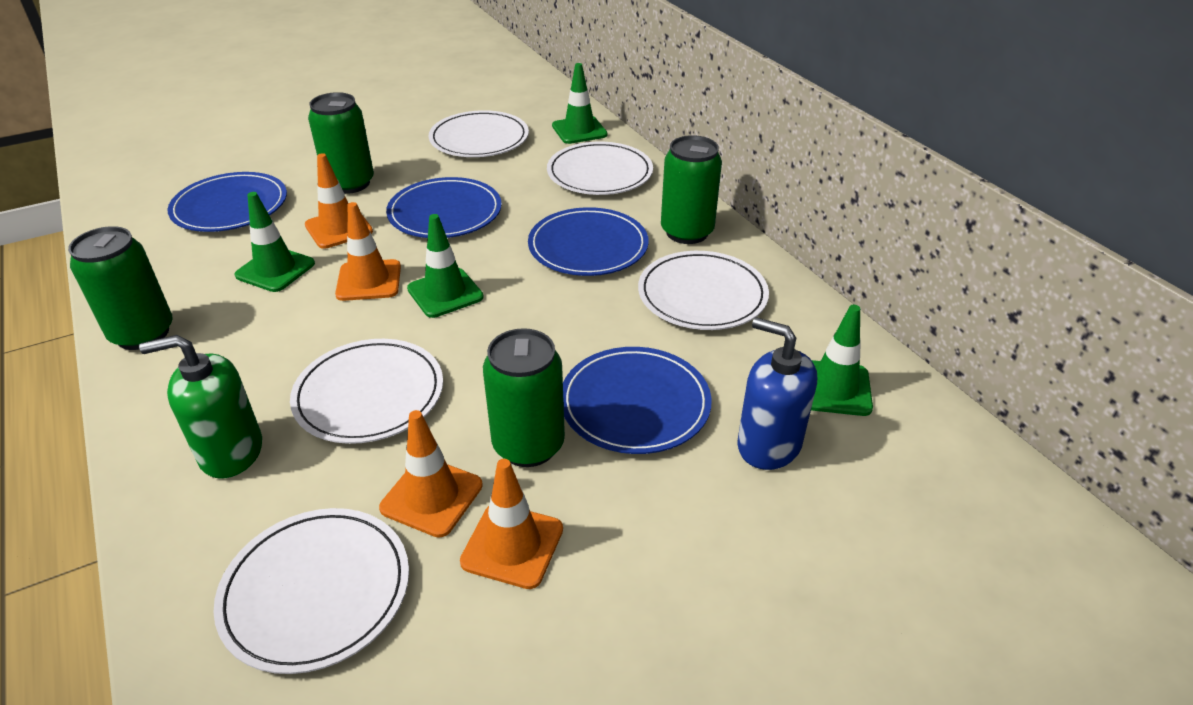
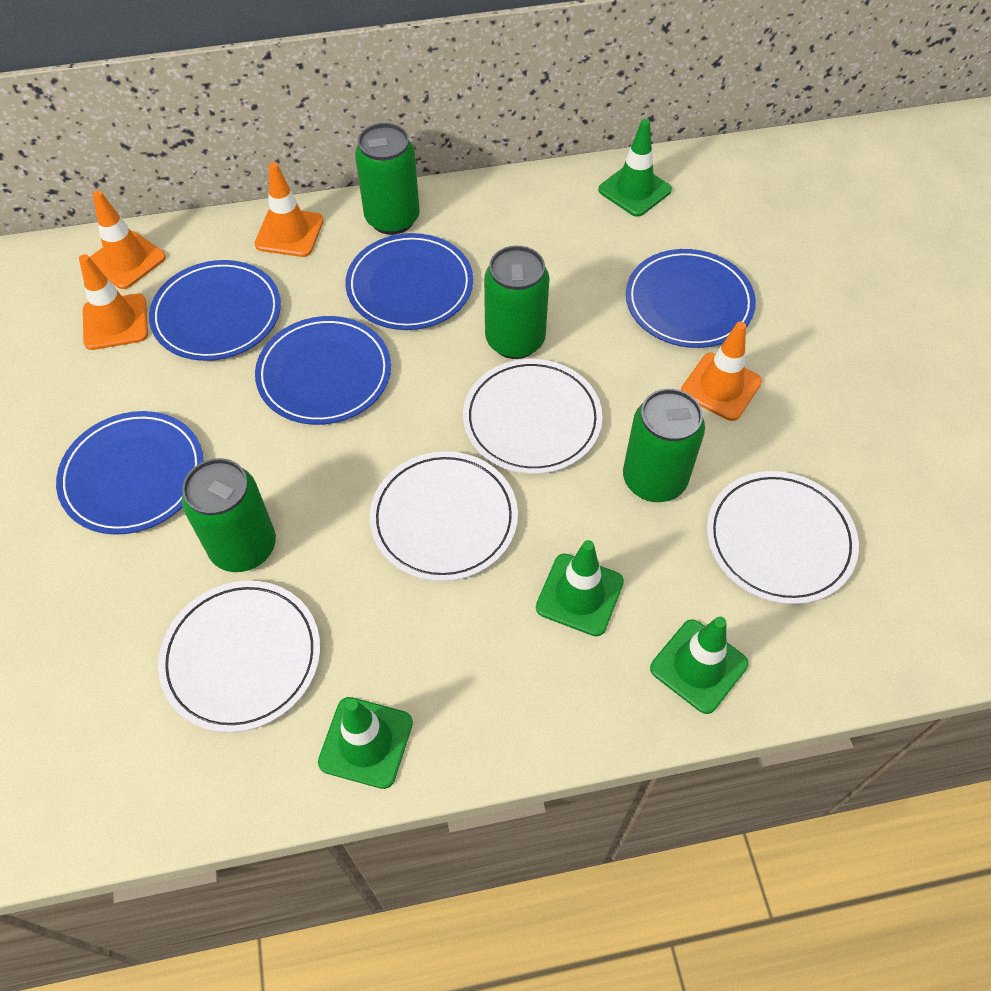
blue plate: 4 -> 5
blue soap dispenser: 1 -> 0
green soap dispenser: 1 -> 0
white plate: 5 -> 4

